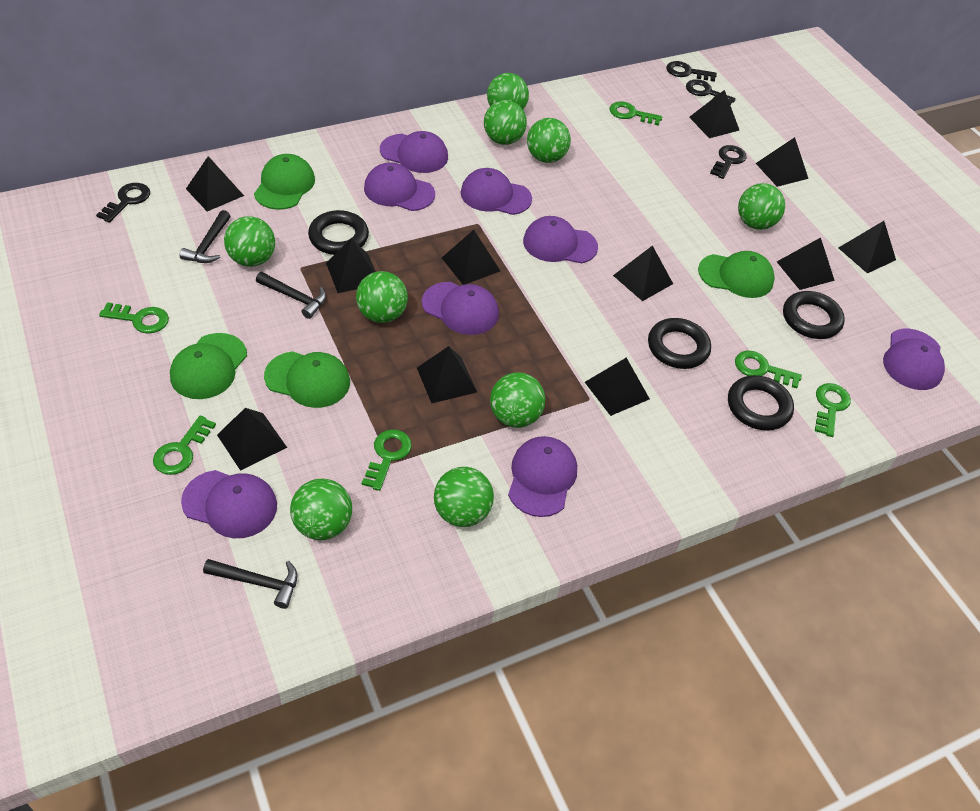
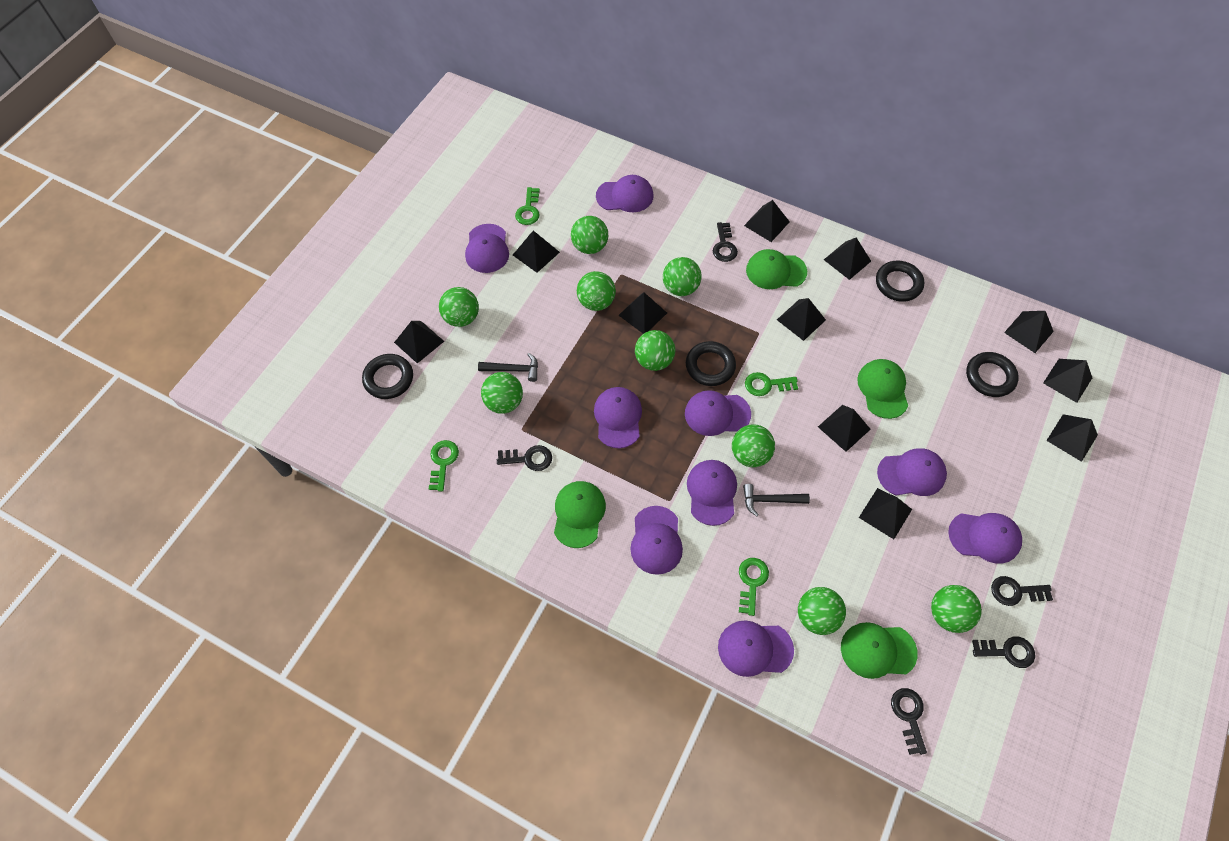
black hammer: 3 -> 2
black key: 4 -> 5
green key: 6 -> 4
purple cap: 8 -> 9

